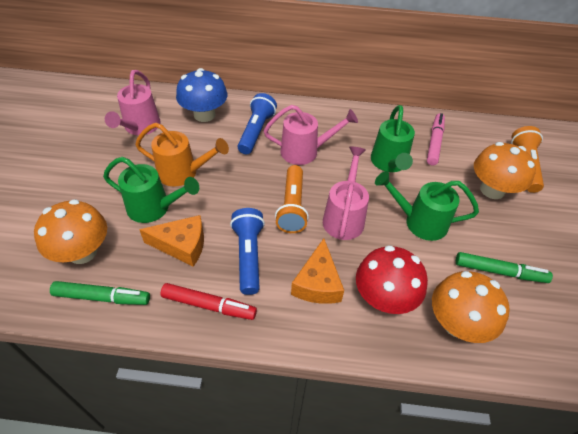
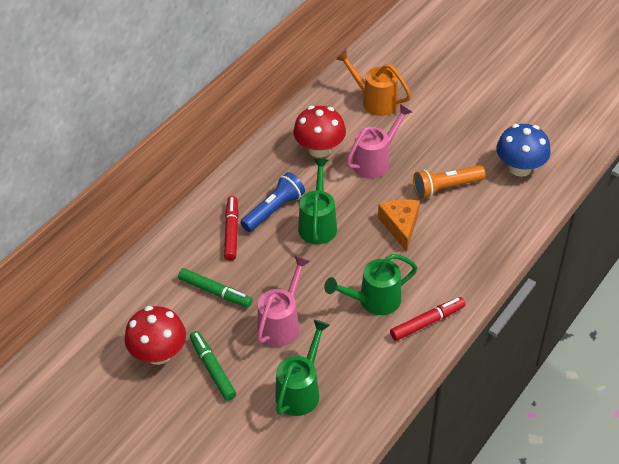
blue flashlight: 2 -> 1
orange cheese: 2 -> 1
orange flashlight: 2 -> 1
orange mushroom: 3 -> 0
pink marker: 1 -> 0
pink watering can: 3 -> 2
red marker: 1 -> 2
red mushroom: 1 -> 2

